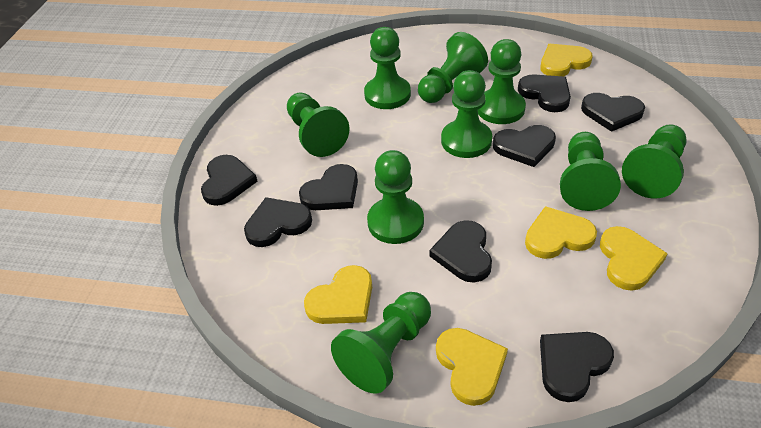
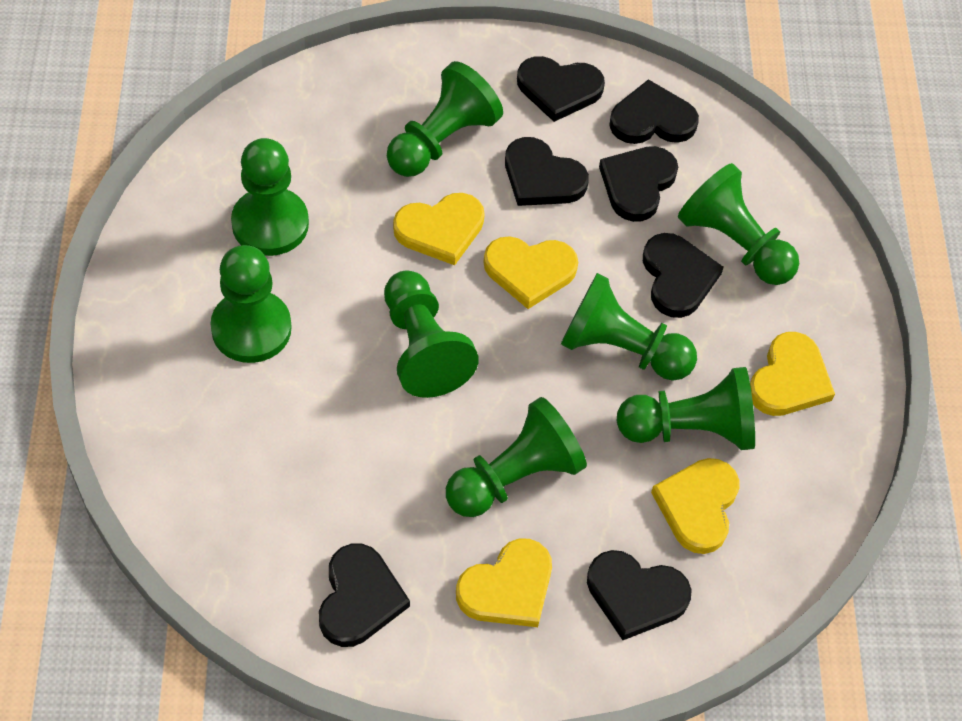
black heart: 8 -> 7
green pawn: 9 -> 8

